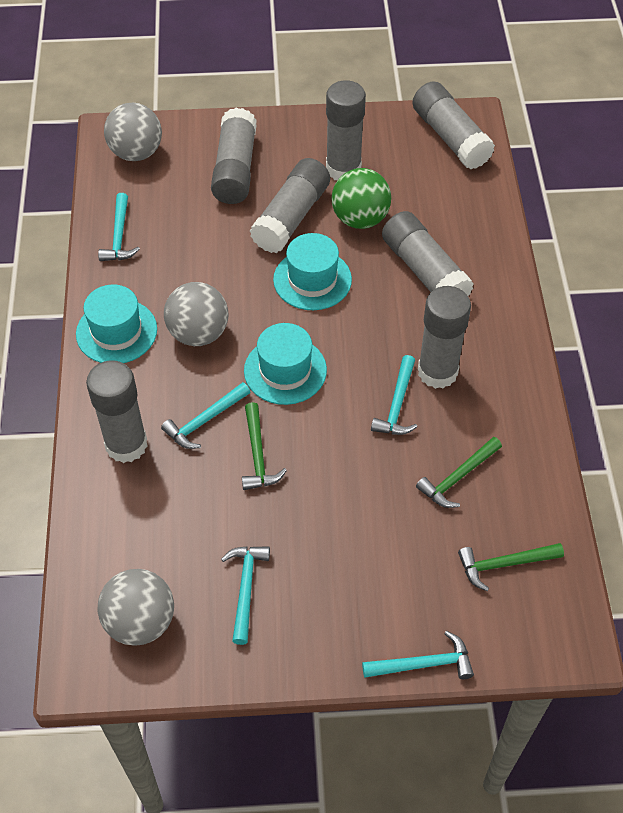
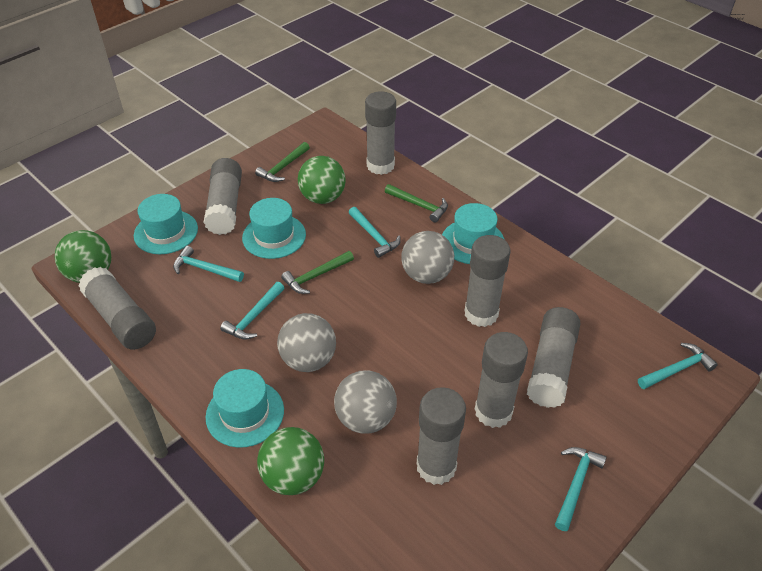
green ball: 1 -> 3
turquoise hat: 3 -> 4

